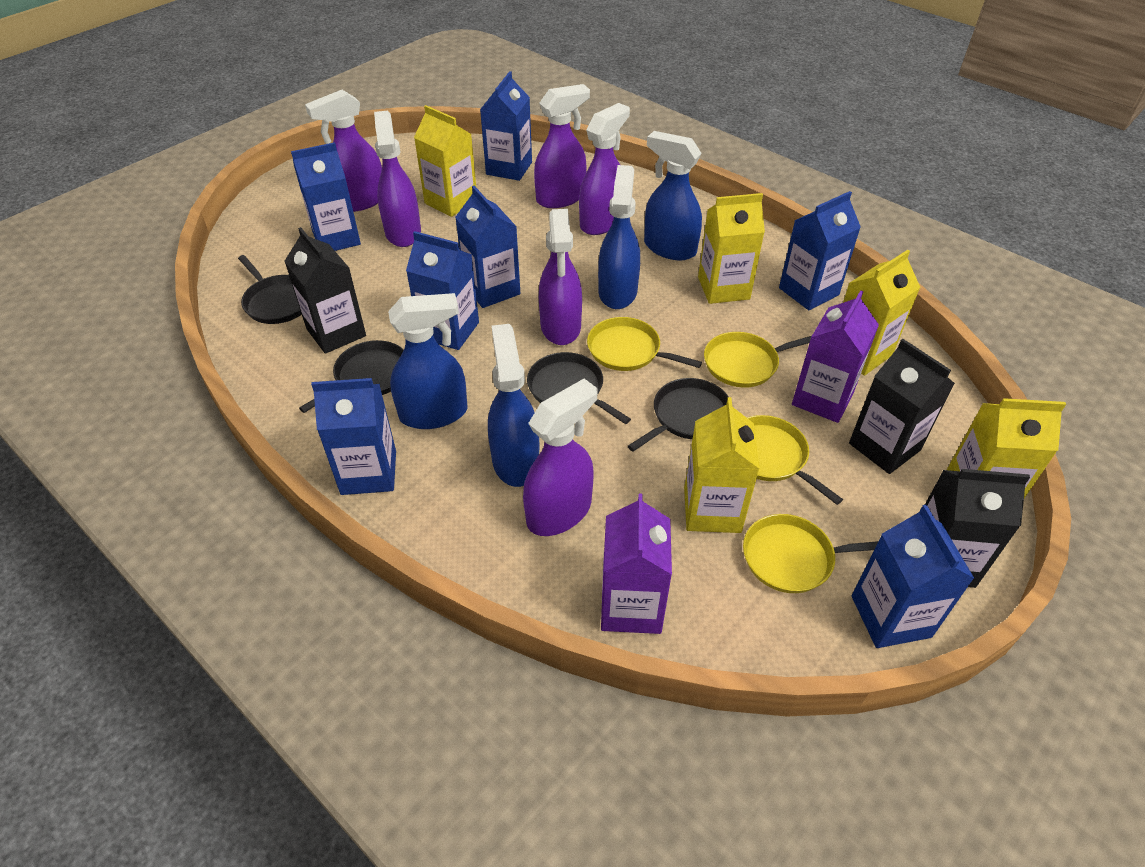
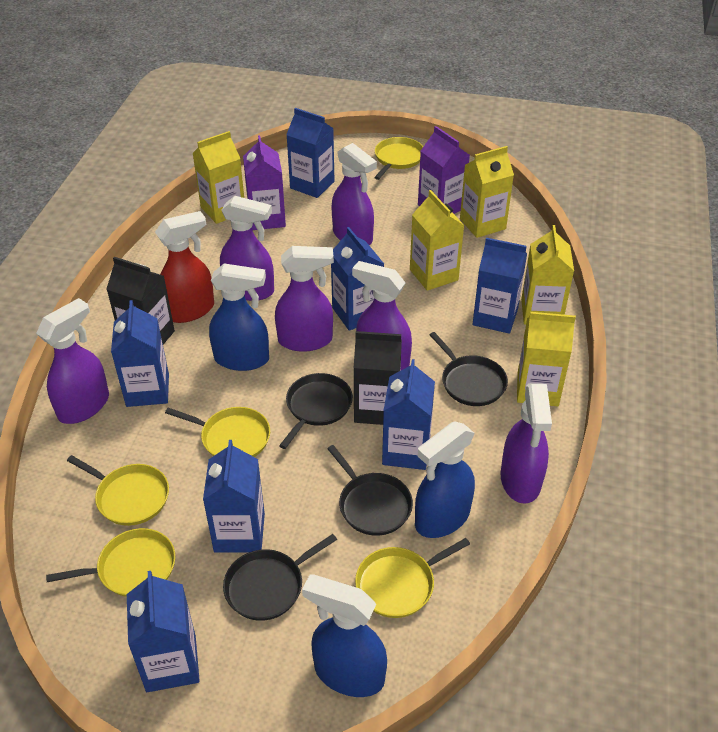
black carton: 3 -> 2
blue spray bottle: 4 -> 3
red spray bottle: 0 -> 1
yellow pan: 4 -> 5

